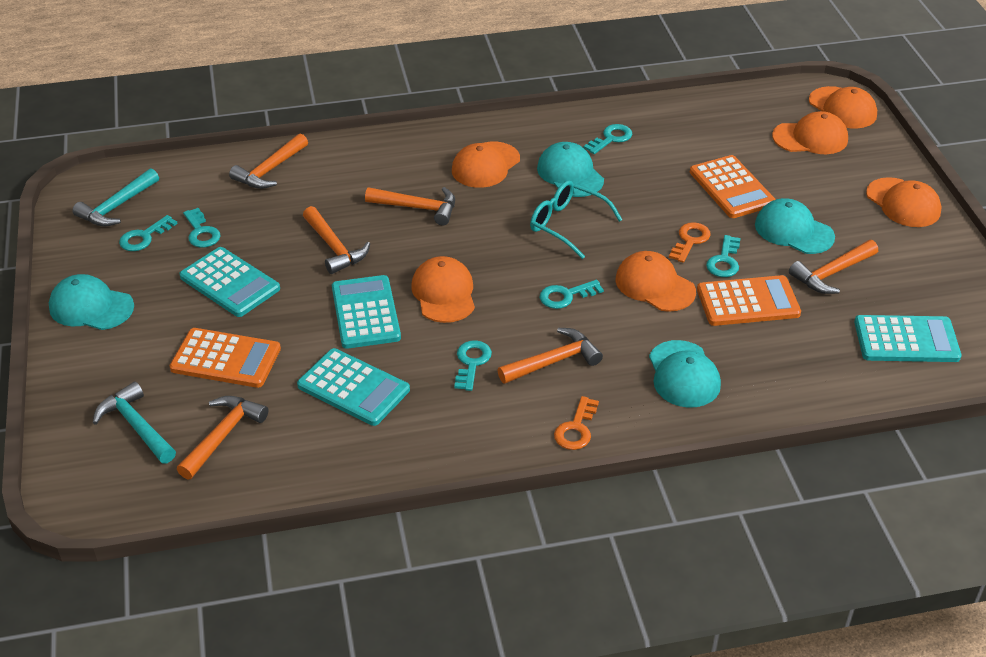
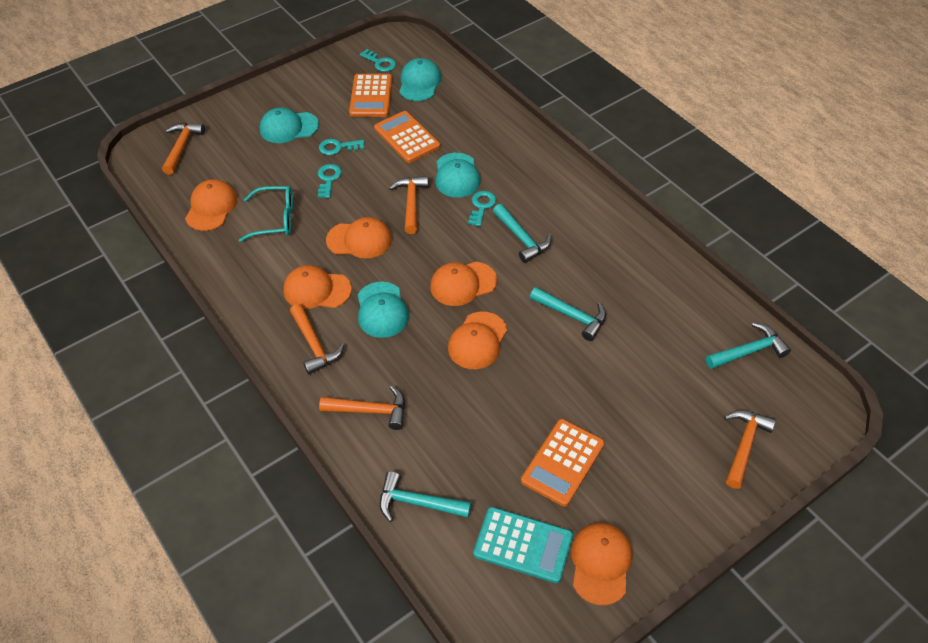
orange hammer: 6 -> 5
orange key: 2 -> 0
turquoise calculator: 4 -> 1
turquoise hammer: 2 -> 4
turquoise key: 6 -> 4

